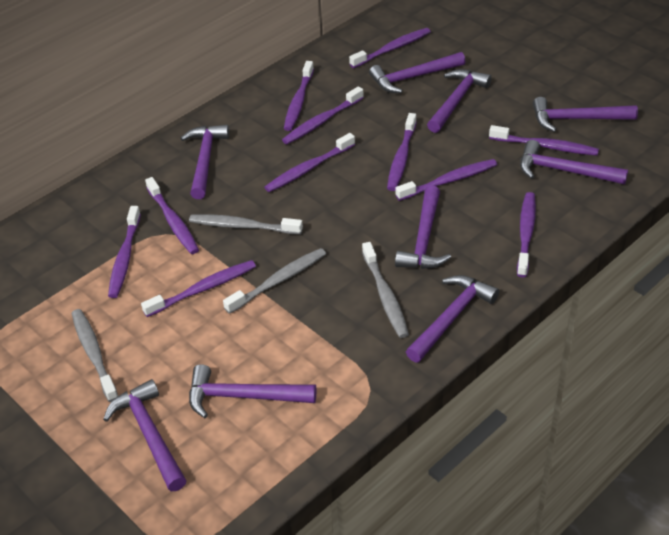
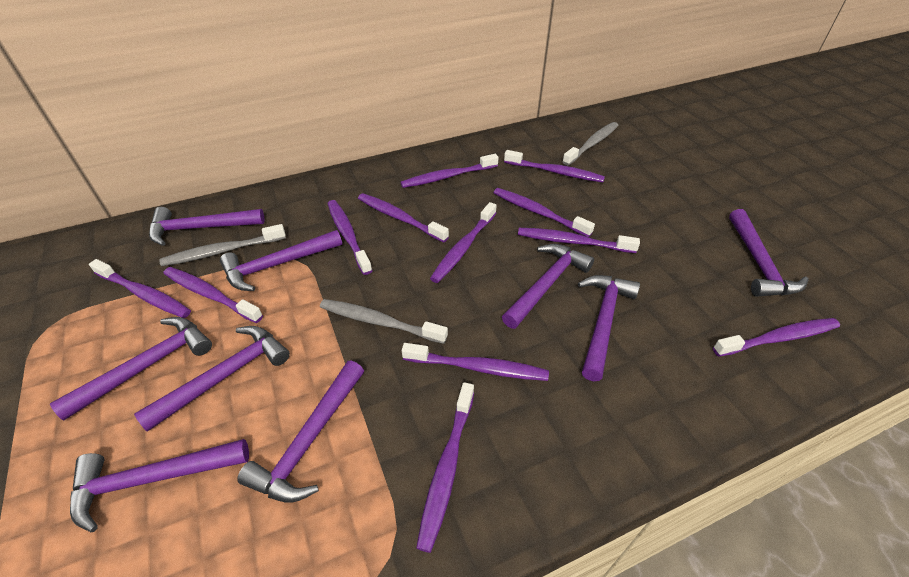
grey toothbrush: 4 -> 3
purple toothbrush: 11 -> 12

